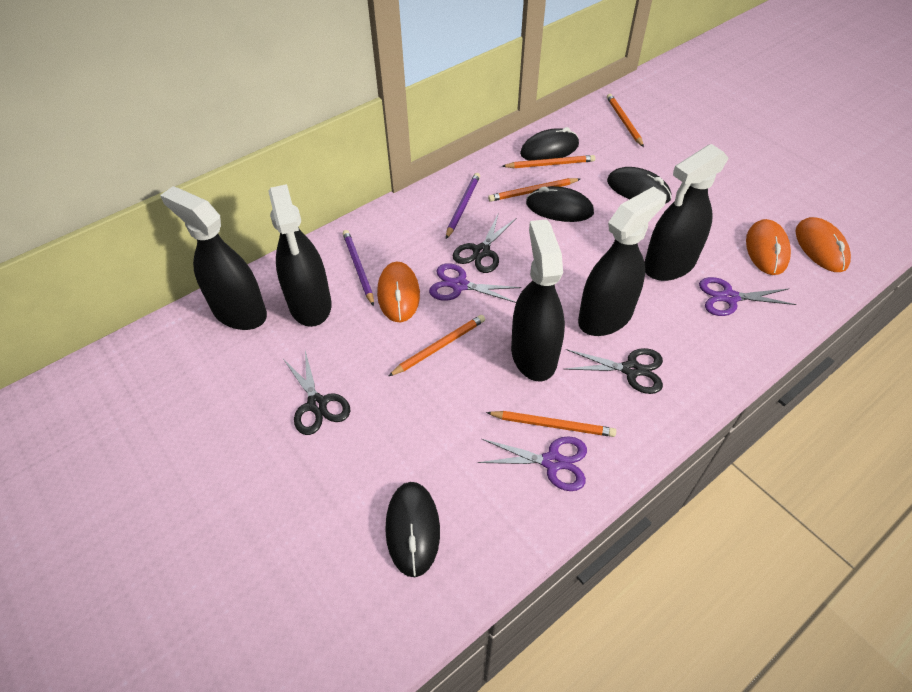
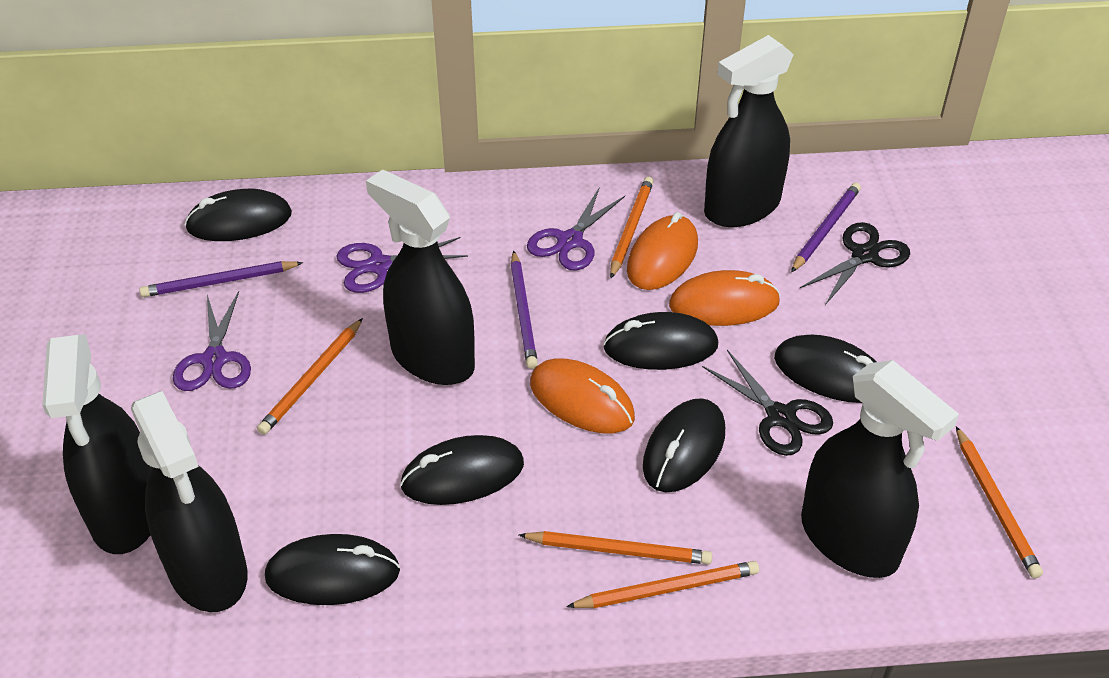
black mouse: 4 -> 6
black scissors: 3 -> 2
purple pencil: 2 -> 3

